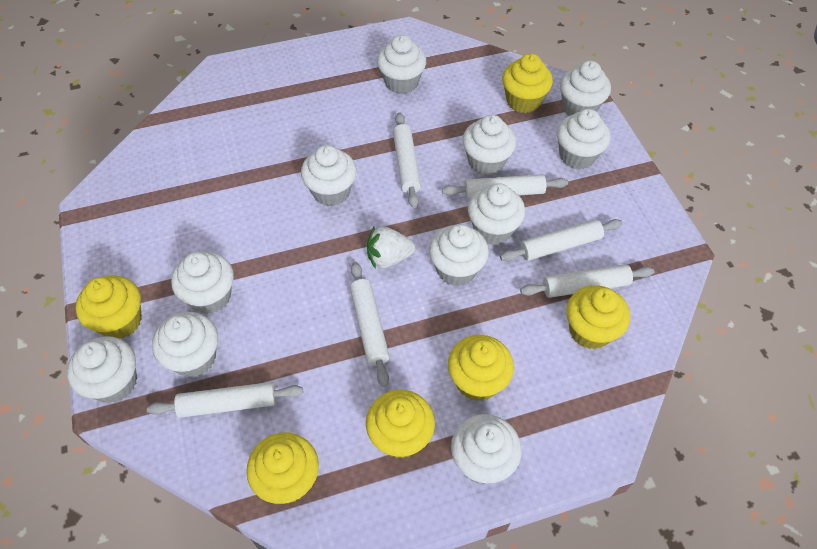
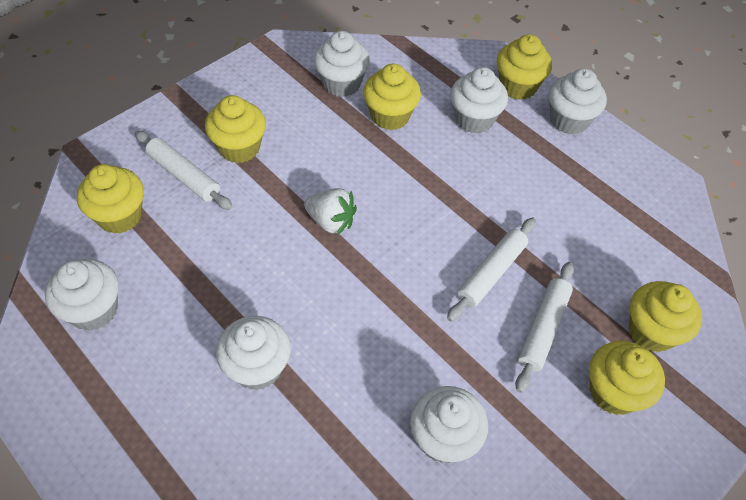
white cupcake: 11 -> 6
white rolling pin: 6 -> 3

